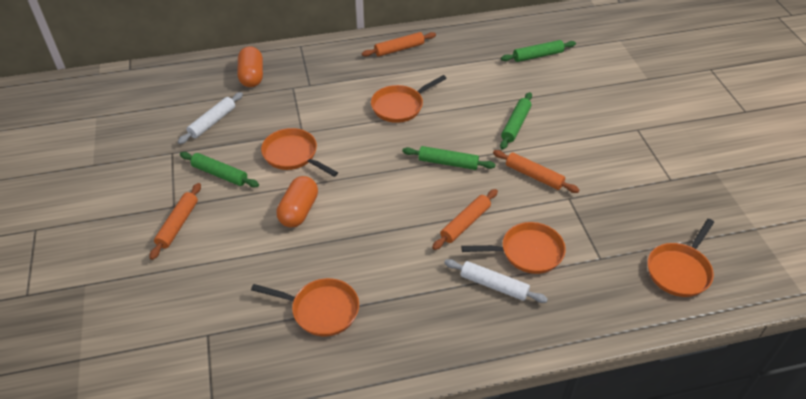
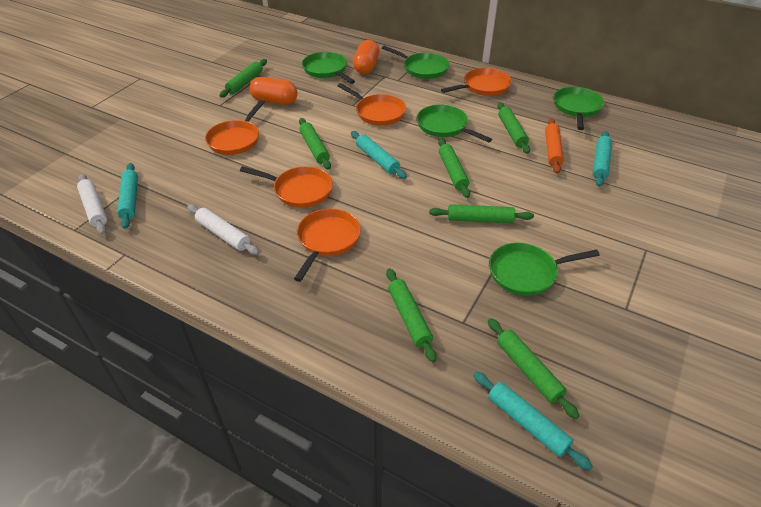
green pan: 0 -> 5
green rolling pin: 4 -> 7
orange rolling pin: 4 -> 1
turquoise rolling pin: 0 -> 4

